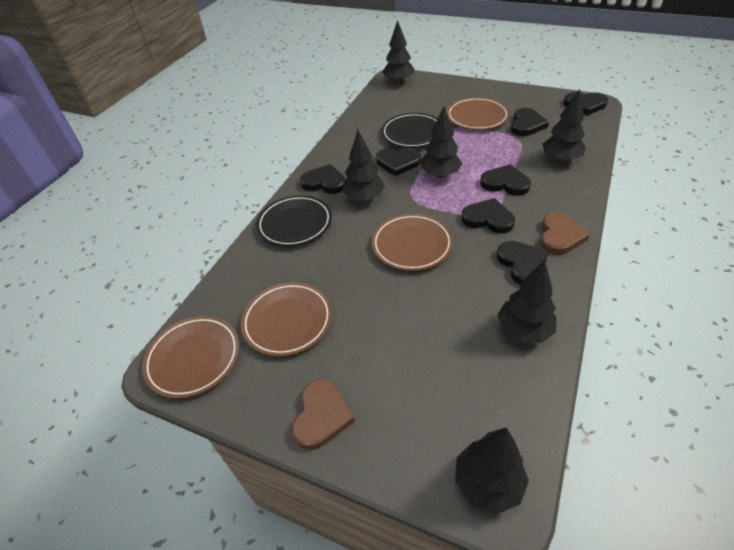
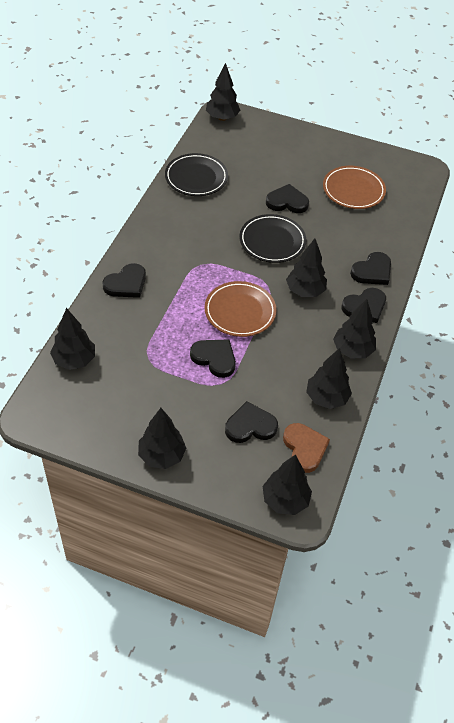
black heart: 7 -> 6
black tree: 6 -> 7
brown heart: 2 -> 1
brown plate: 4 -> 2

